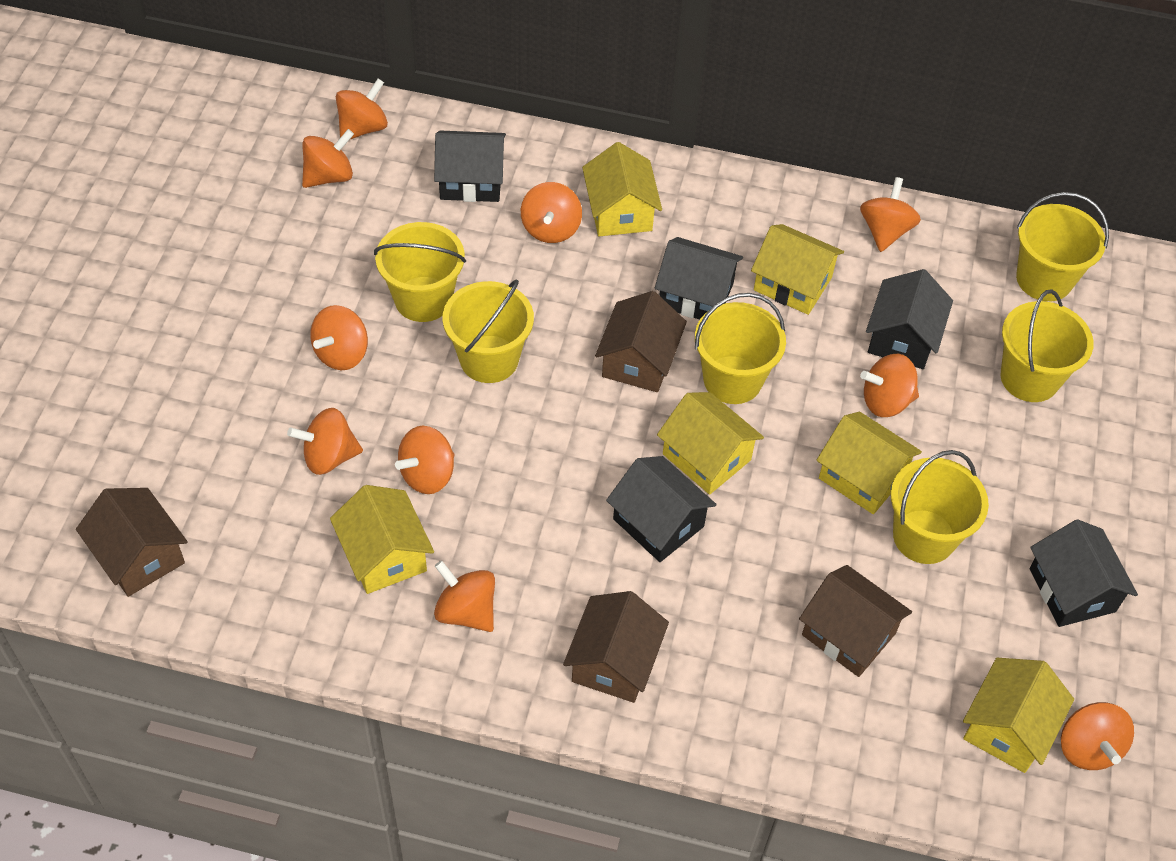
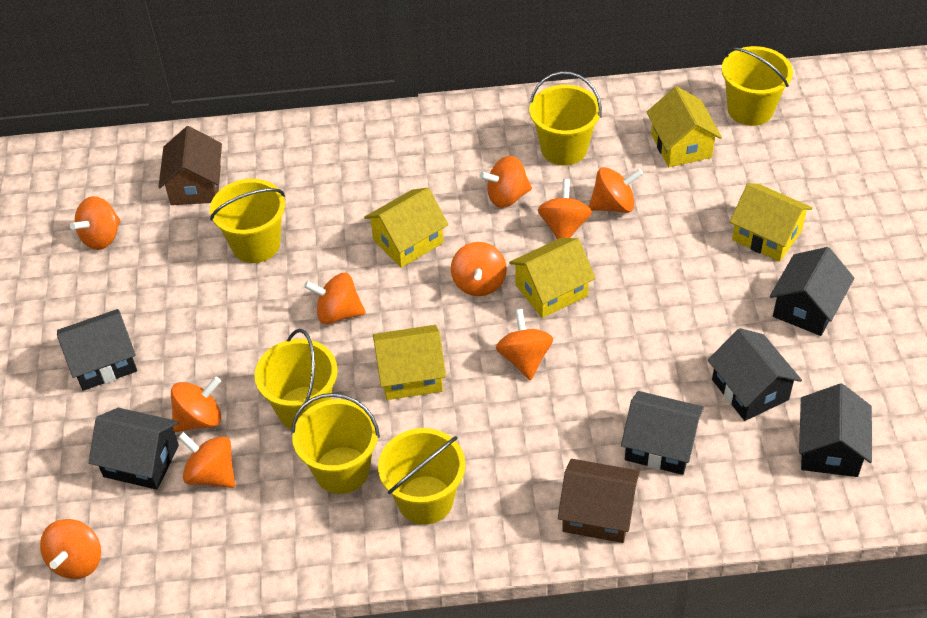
black house: 5 -> 6
brown house: 4 -> 2
yellow house: 6 -> 5

